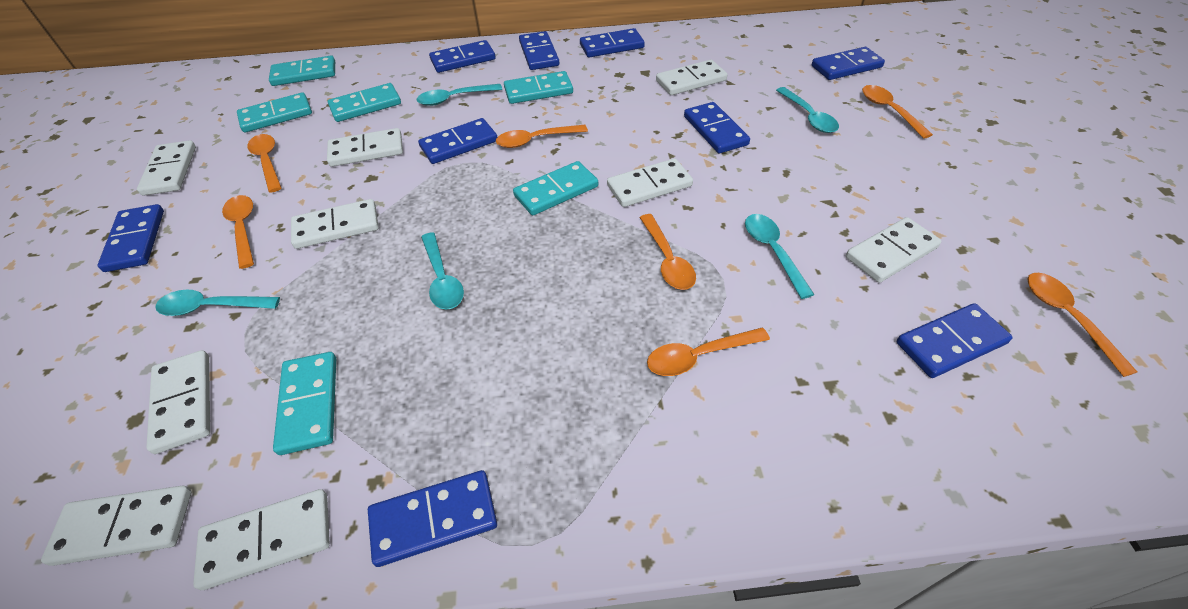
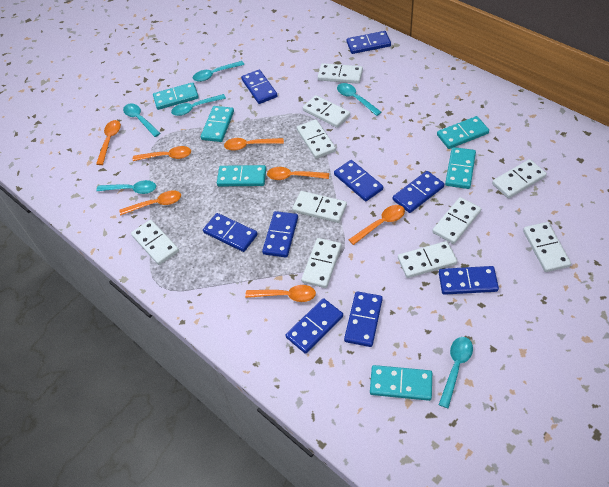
turquoise spoon: 5 -> 6
white domino: 9 -> 10

